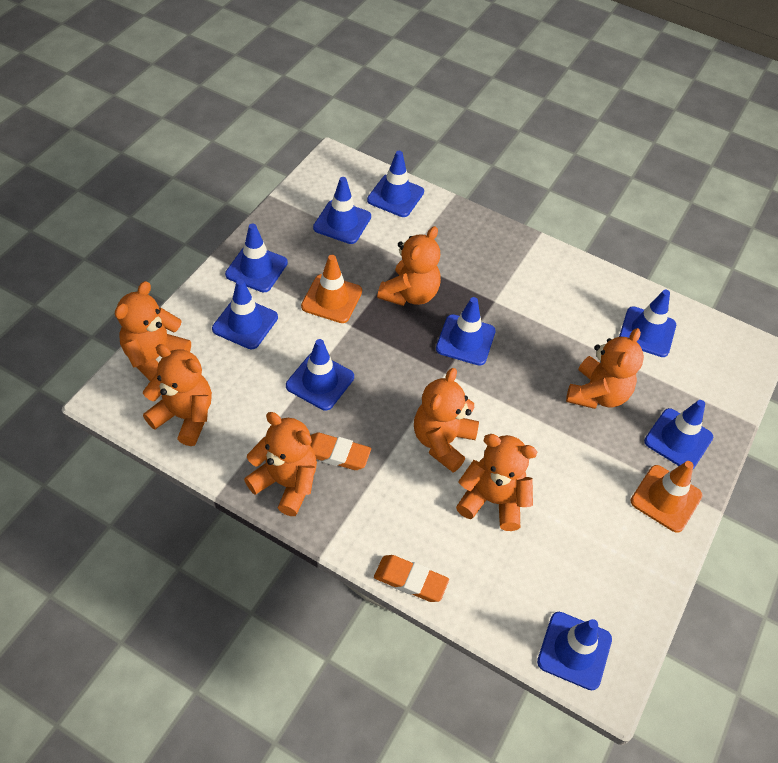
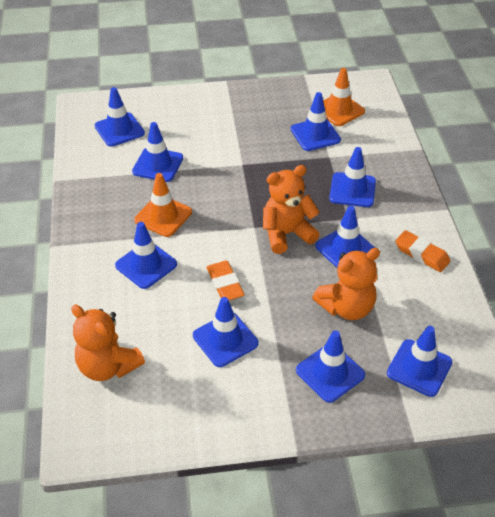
orange teddy bear: 7 -> 3

